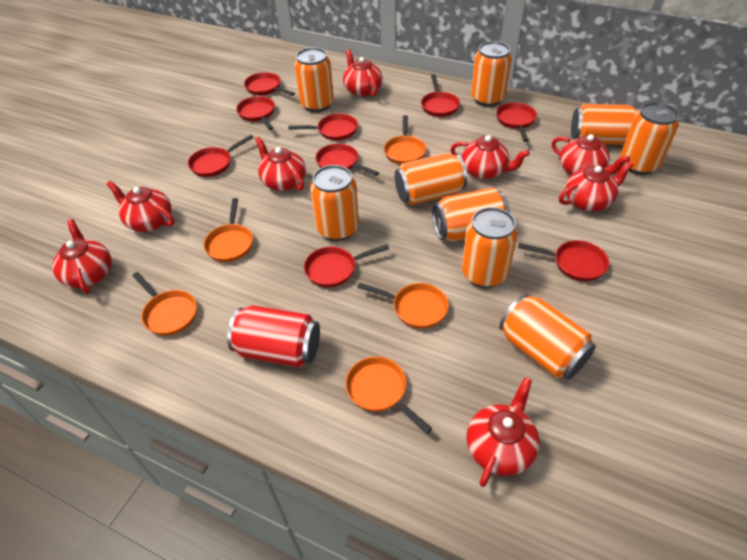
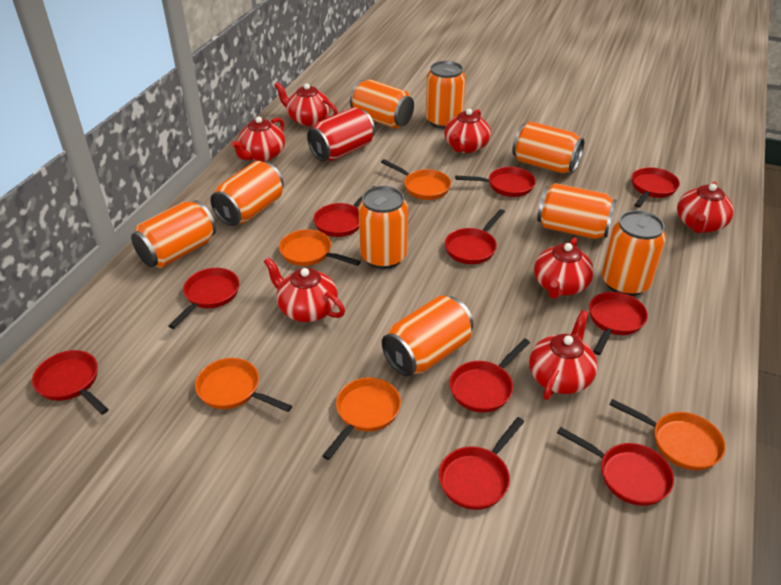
red pan: 9 -> 10
red teapot: 8 -> 7

